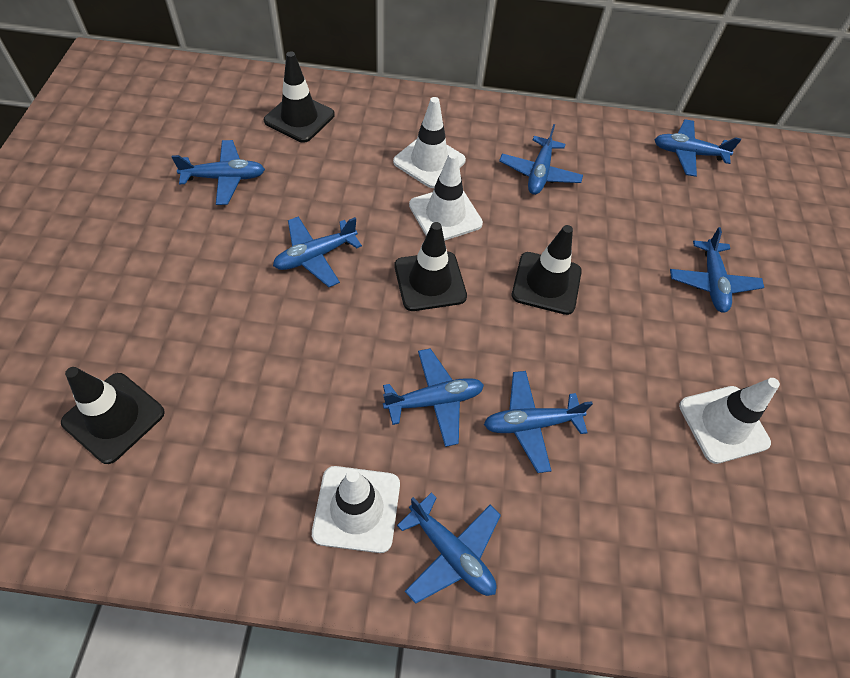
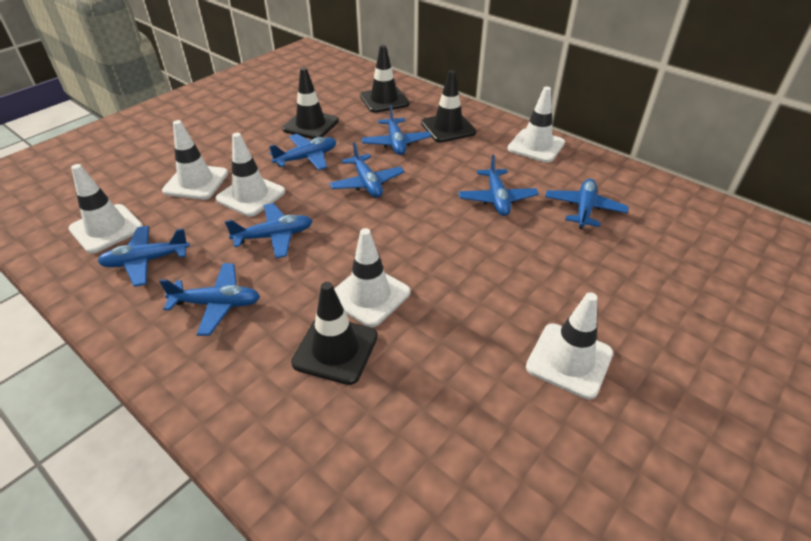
white traffic cone: 4 -> 6

